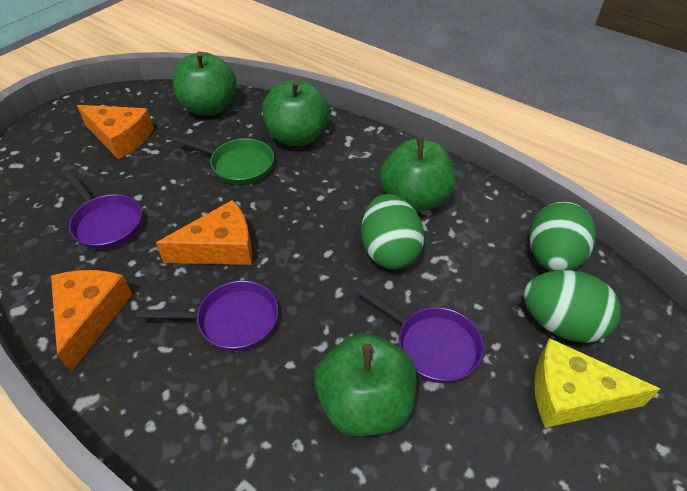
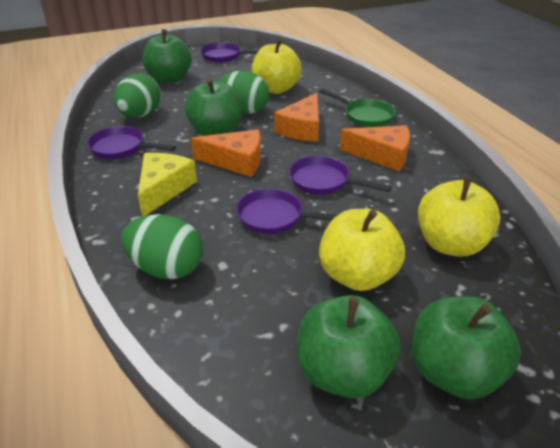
purple pan: 3 -> 4
yellow apple: 0 -> 3

